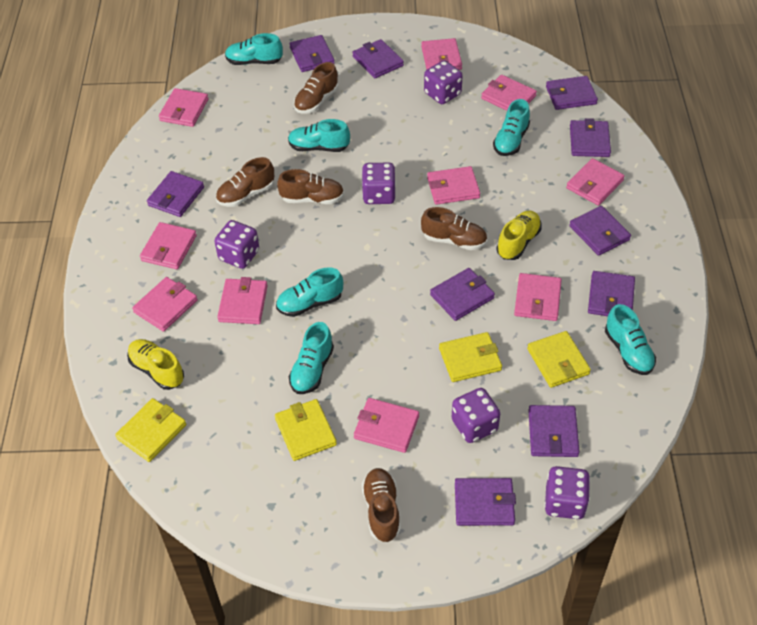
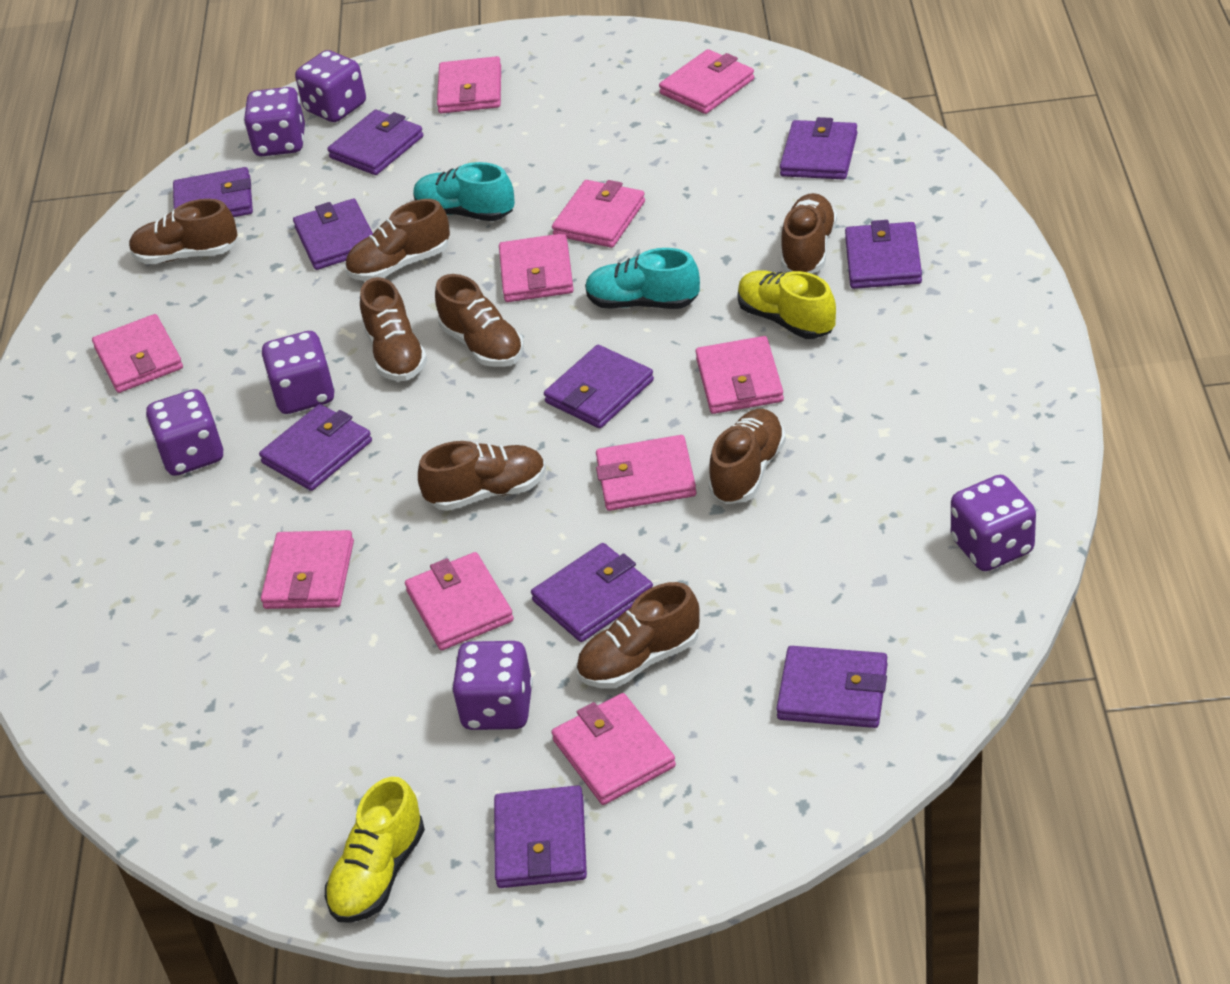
brown shoe: 5 -> 8
purple dice: 5 -> 6
turquoise shoe: 6 -> 2
yellow wallet: 4 -> 0

